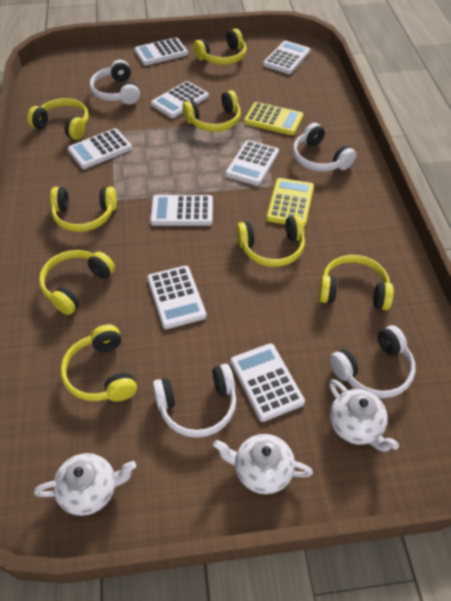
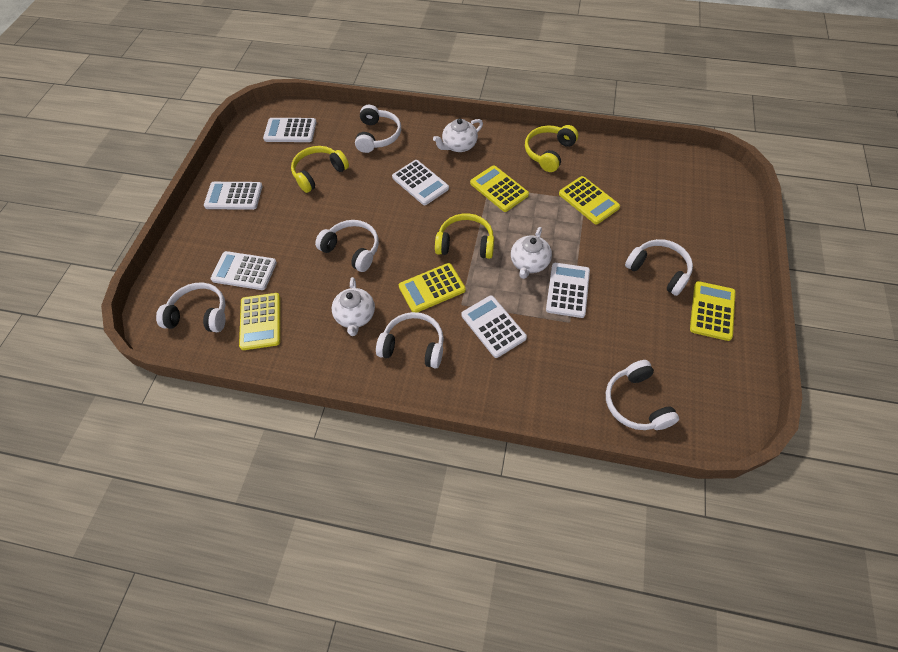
white calculator: 8 -> 6
white headphones: 4 -> 6
yellow calculator: 2 -> 5
yellow headphones: 8 -> 3

